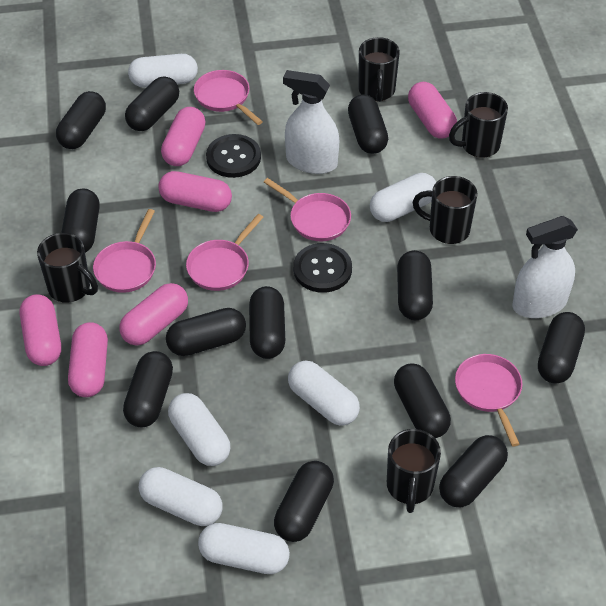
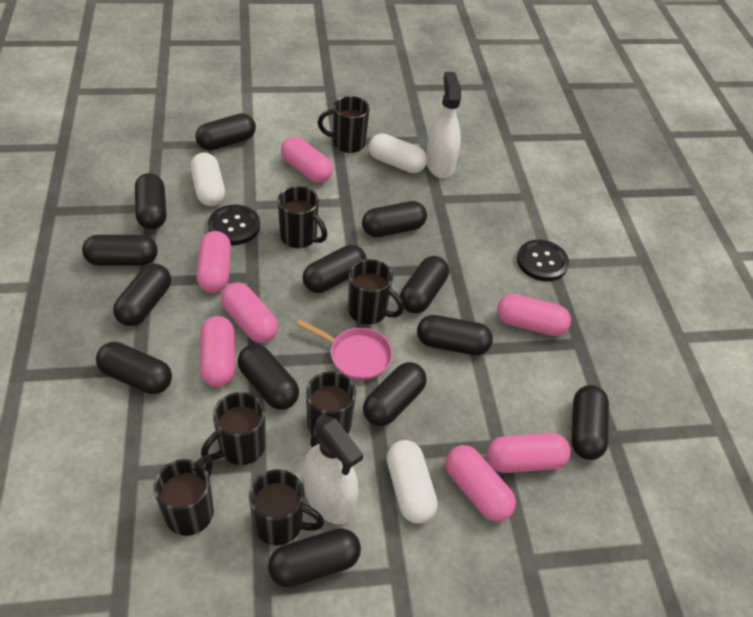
black capsule: 12 -> 13
black mug: 5 -> 7
pink capsule: 6 -> 7
pink pan: 5 -> 1
white capsule: 6 -> 3

